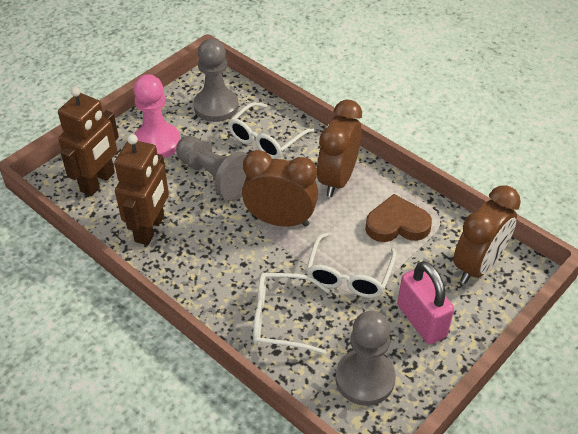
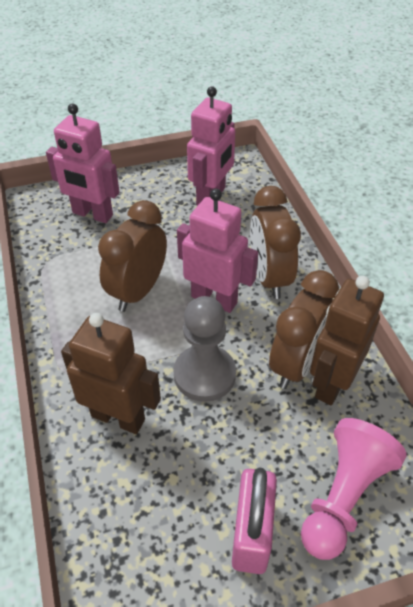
brown heart: 1 -> 0
grey pawn: 3 -> 1
pink robot: 0 -> 3
white glasses: 3 -> 0

